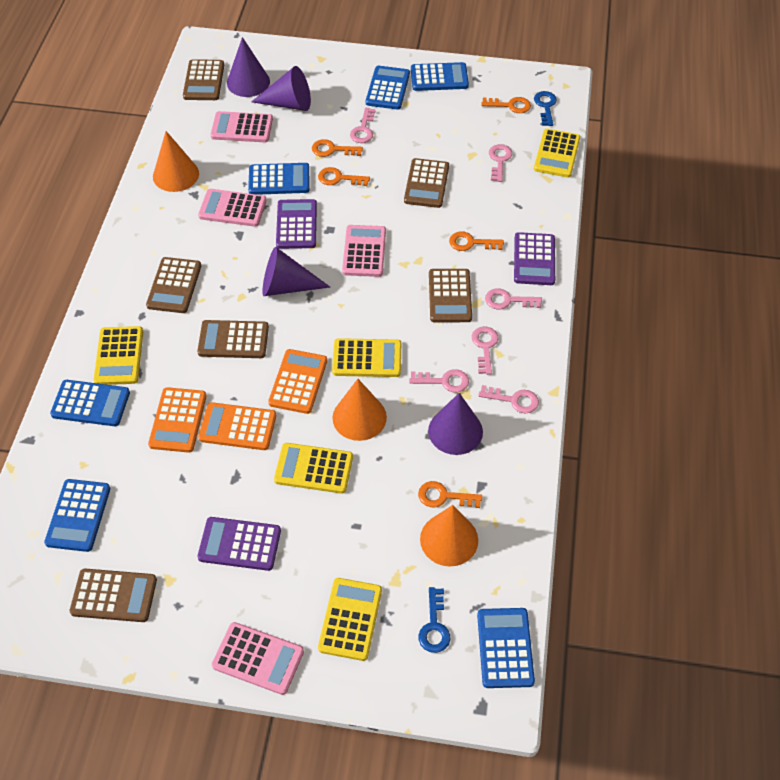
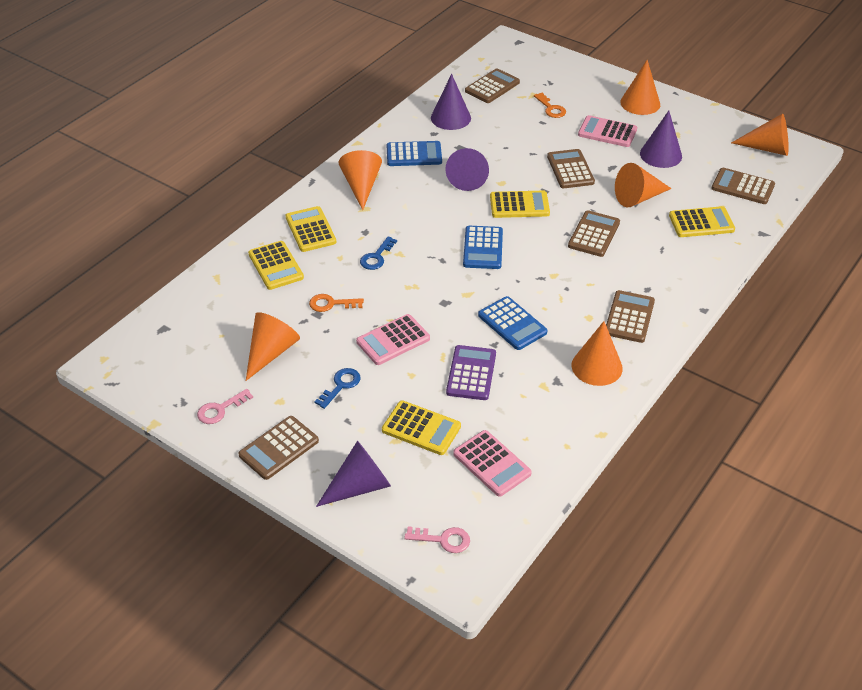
blue calculator: 6 -> 3
orange calculator: 3 -> 0
orange cone: 3 -> 6
orange key: 5 -> 2
pink calculator: 4 -> 3
pink key: 6 -> 2
purple calculator: 3 -> 1

